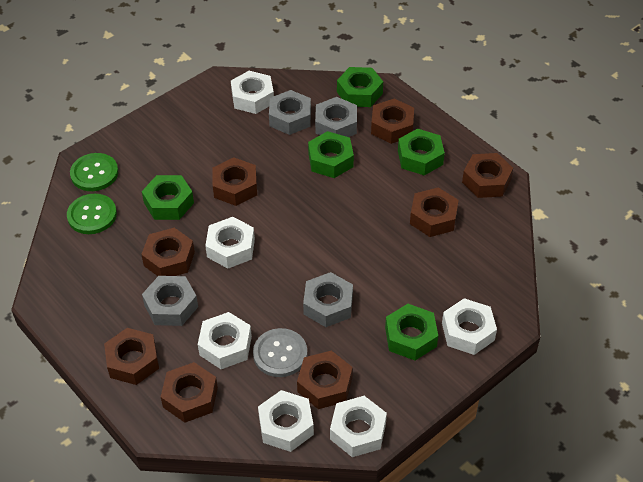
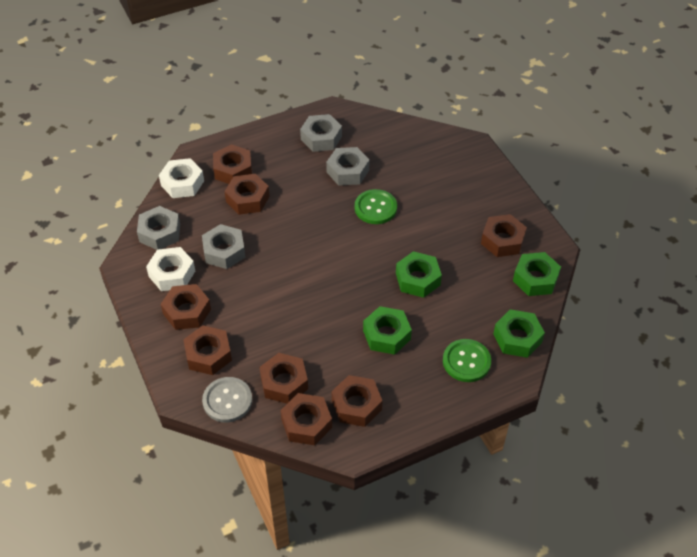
green nut: 5 -> 4
white nut: 6 -> 2

